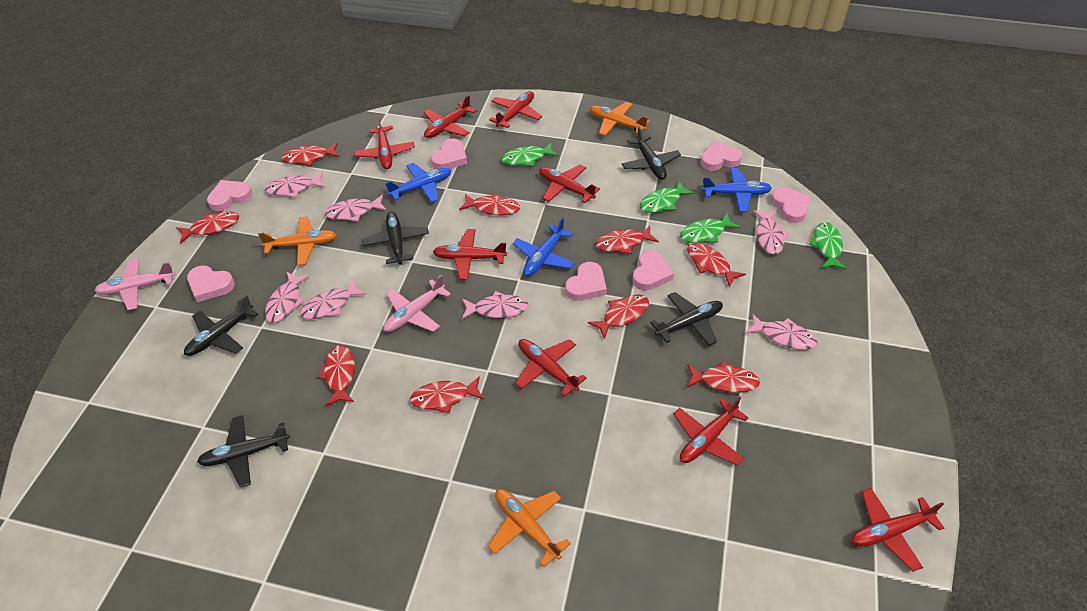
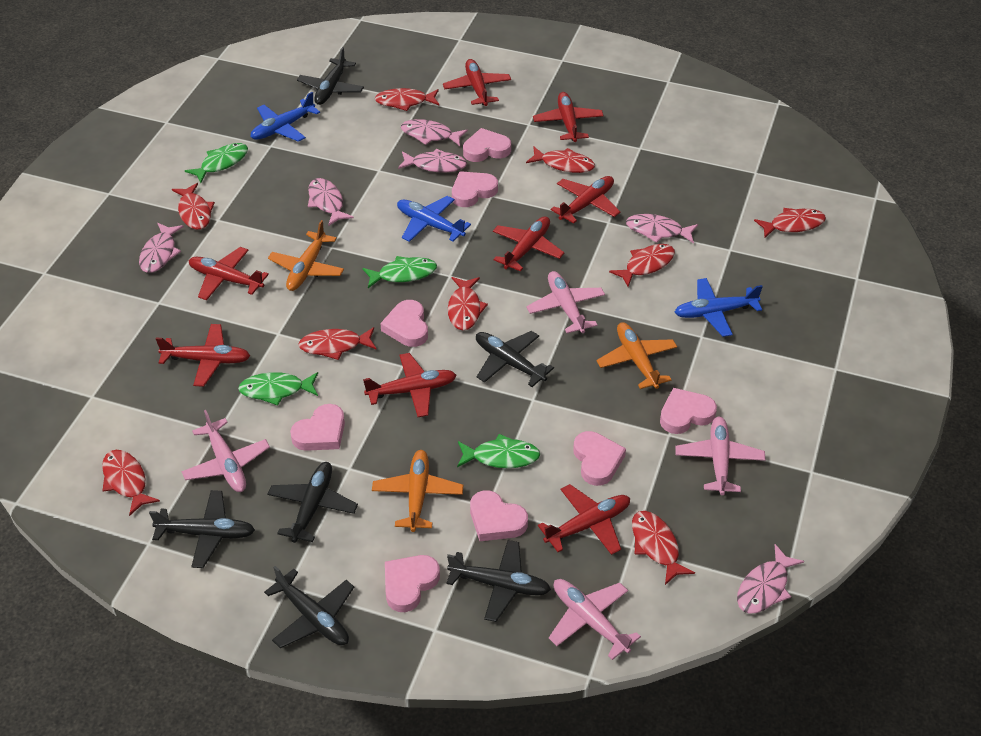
black plane: 5 -> 6
pink fish: 7 -> 6
pink heart: 7 -> 8
pink plane: 2 -> 4

